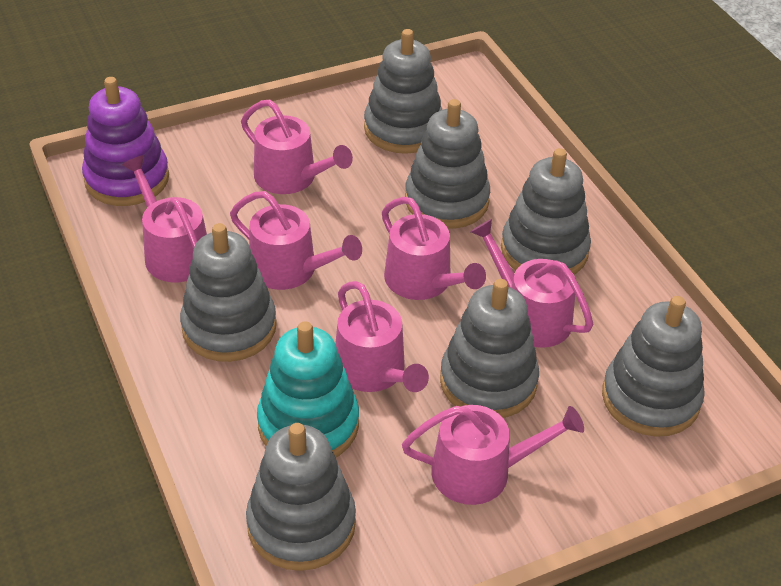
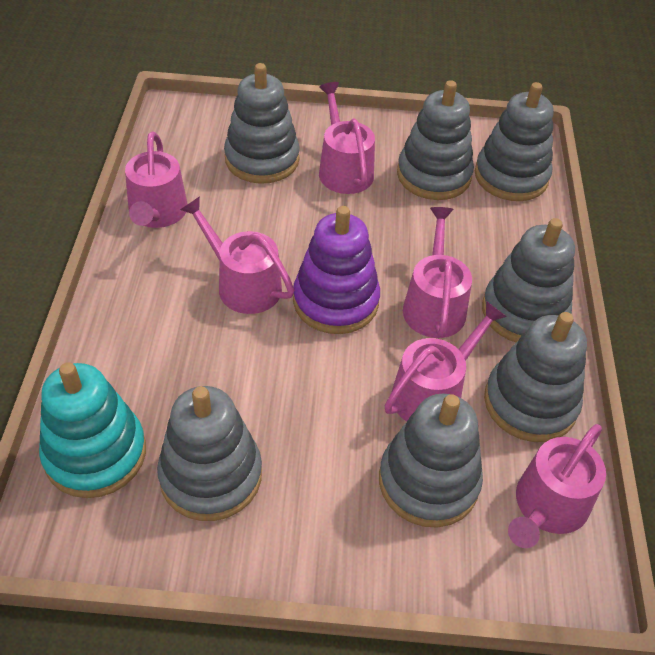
pink watering can: 7 -> 6

